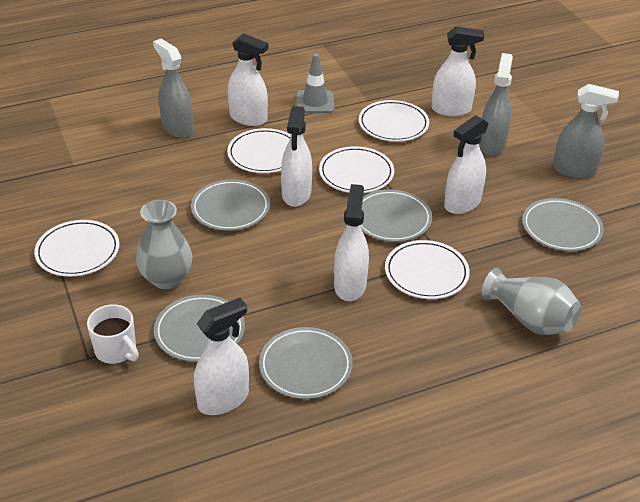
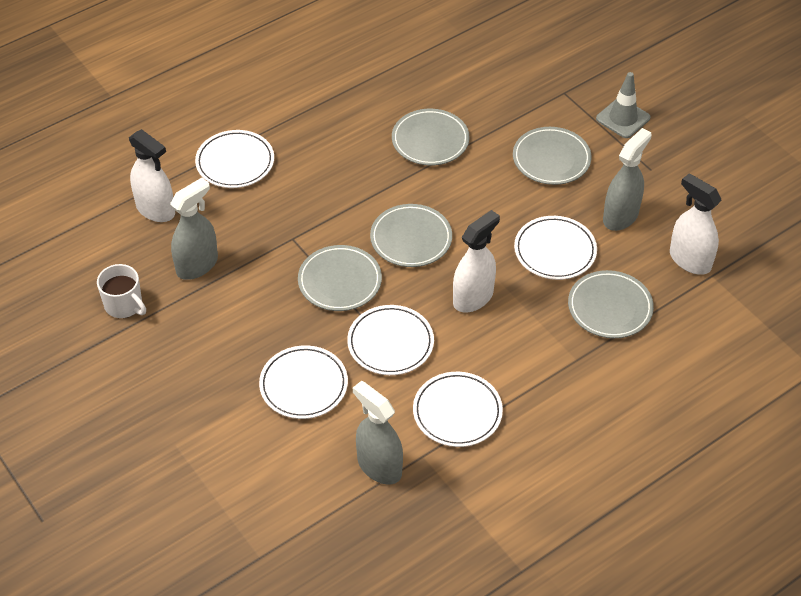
grey vase: 2 -> 0
white spray bottle: 6 -> 3

